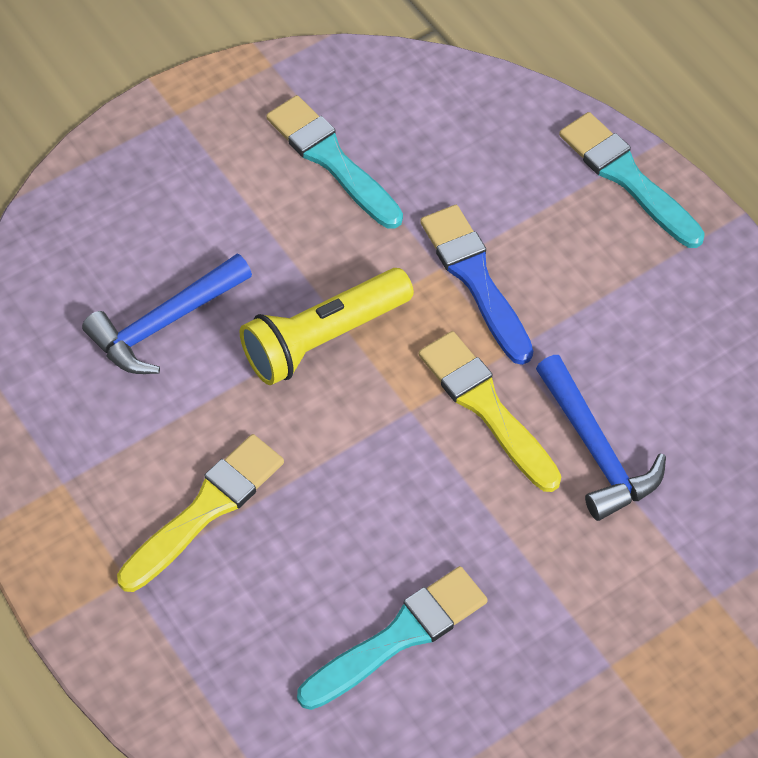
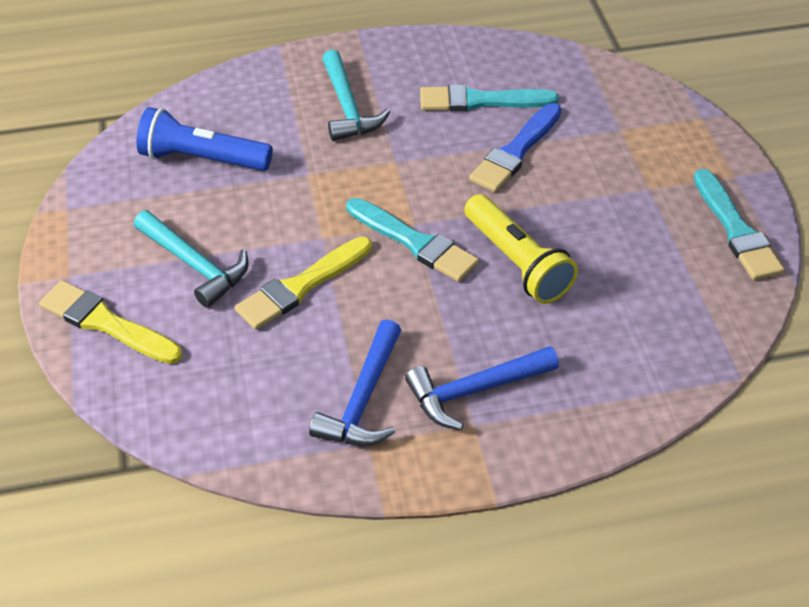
blue flashlight: 0 -> 1
turquoise hammer: 0 -> 2

